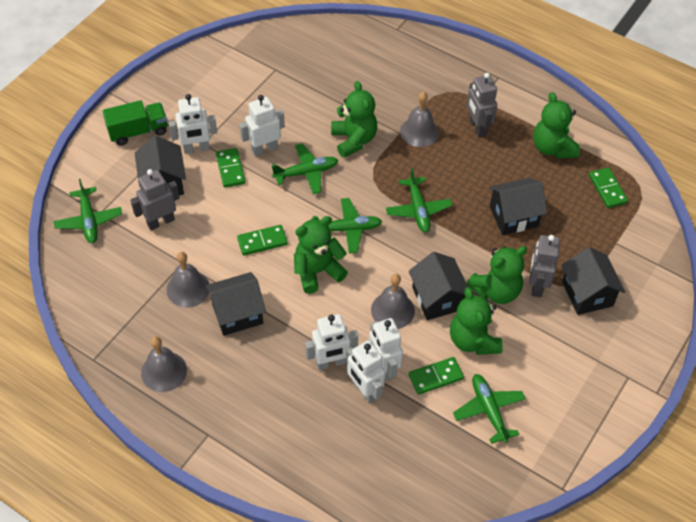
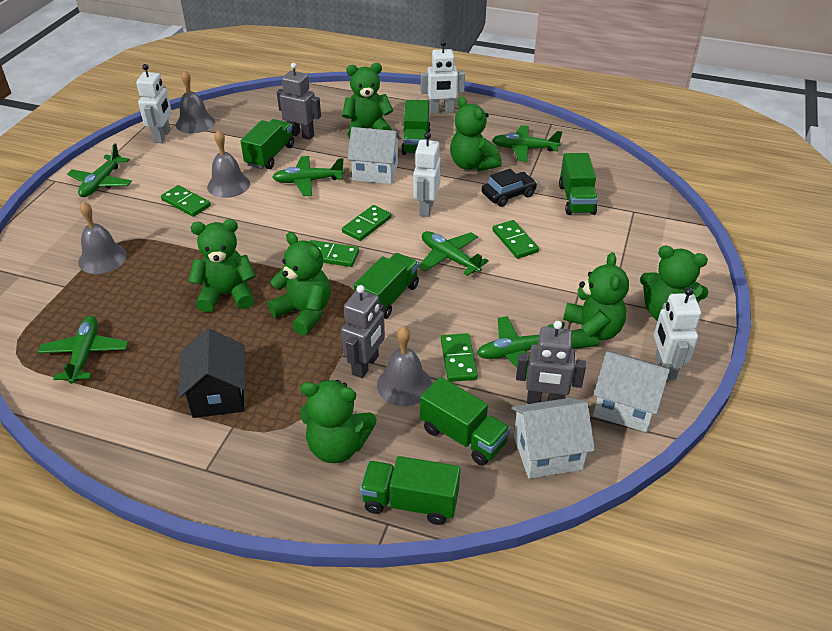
black car: 0 -> 1
black house: 5 -> 1
green domino: 4 -> 5
green plane: 5 -> 6
green teddy bear: 5 -> 7
green truck: 1 -> 6
white house: 0 -> 3
white robot: 5 -> 4

